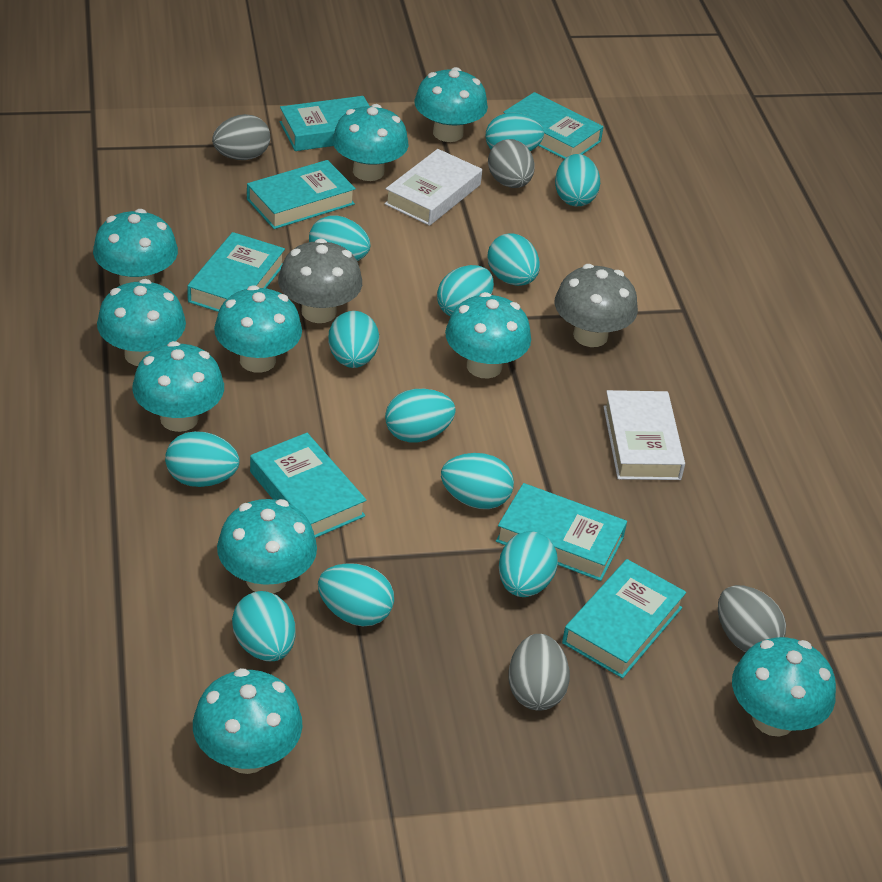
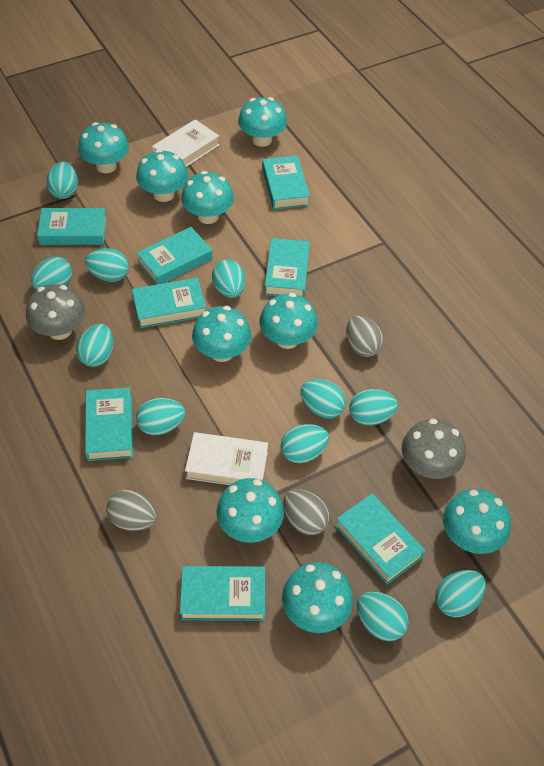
grey egg: 4 -> 3
turquoise book: 7 -> 8
turquoise egg: 12 -> 11
turquoise mushroom: 10 -> 9

